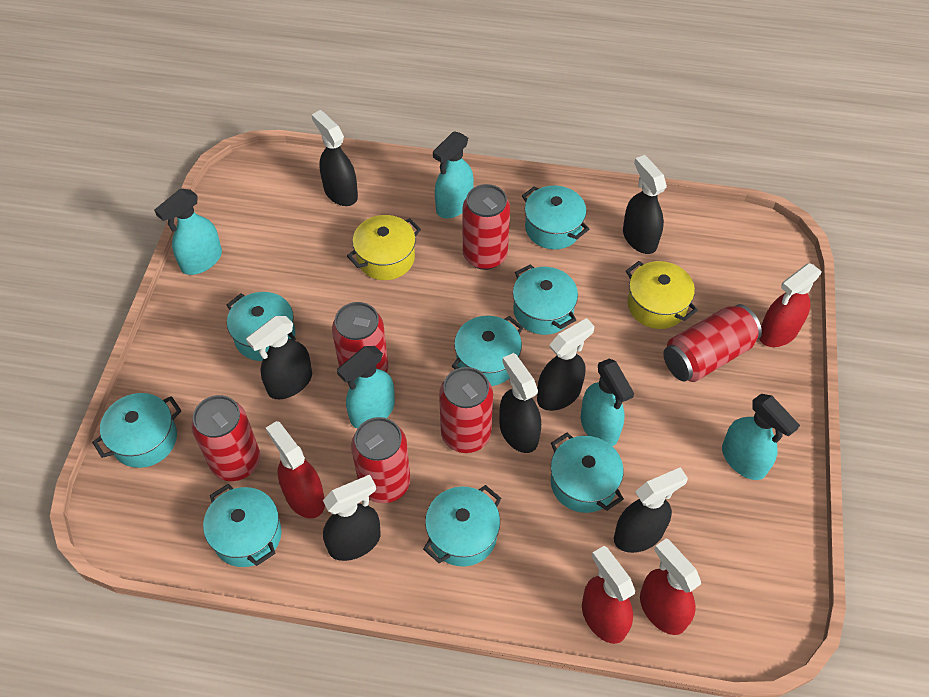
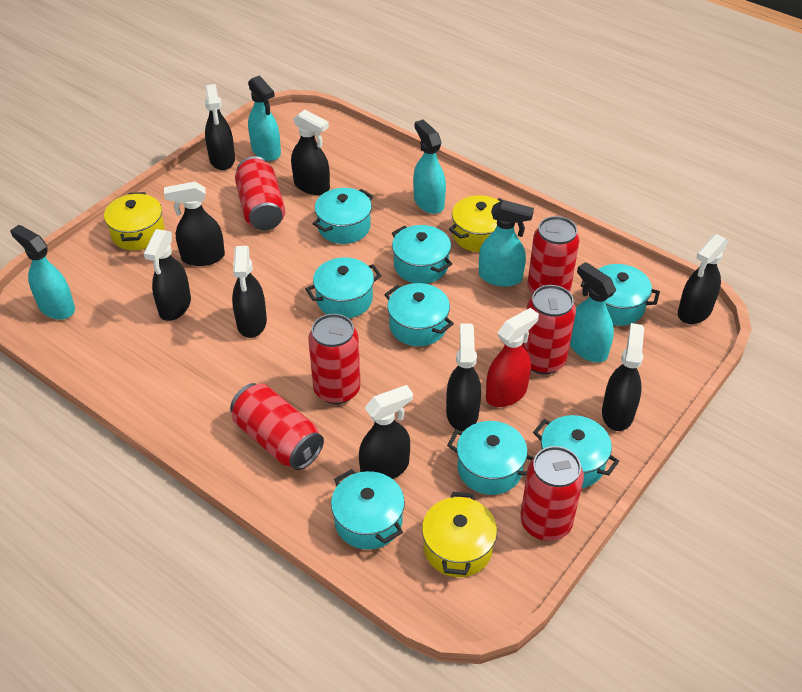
black spray bottle: 7 -> 9
red spray bottle: 4 -> 1
yellow pot: 2 -> 3

